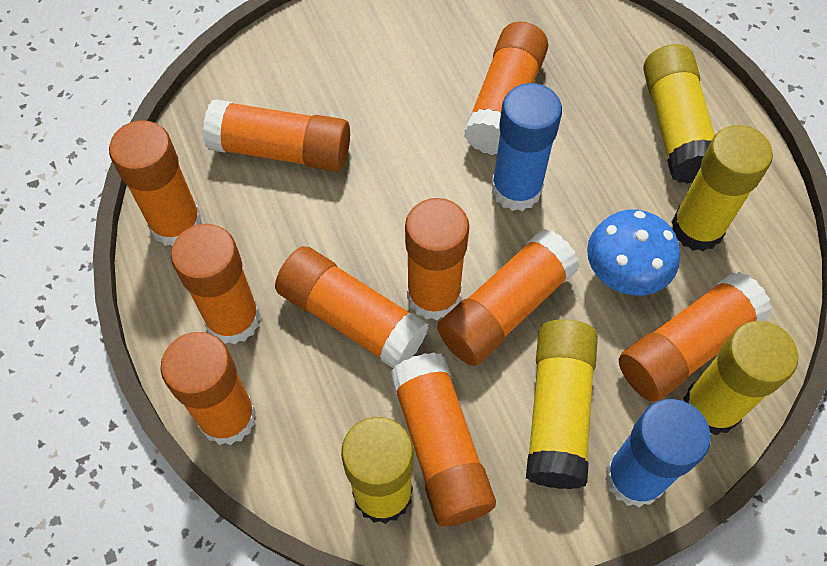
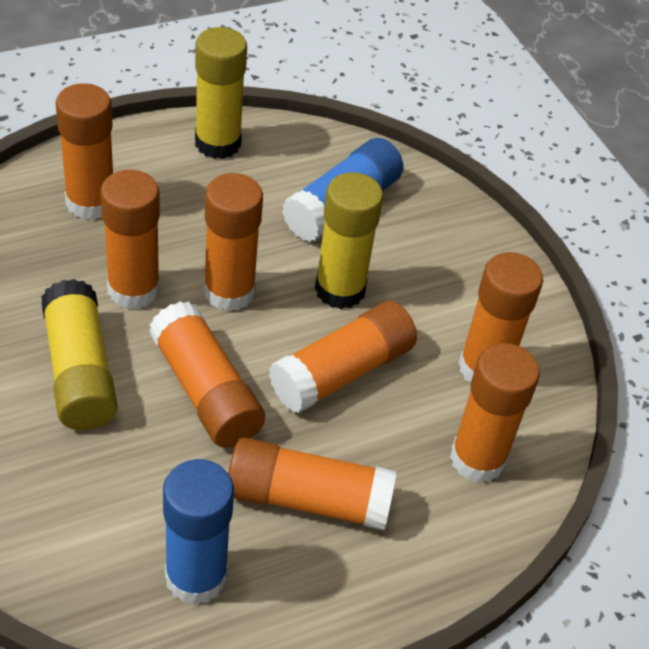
blue mushroom: 1 -> 0
orange glue stick: 10 -> 8
yellow glue stick: 5 -> 3

